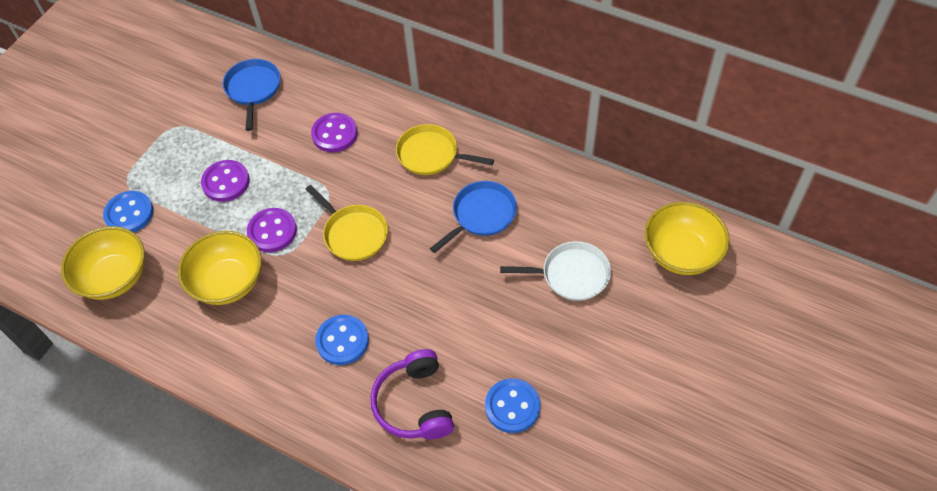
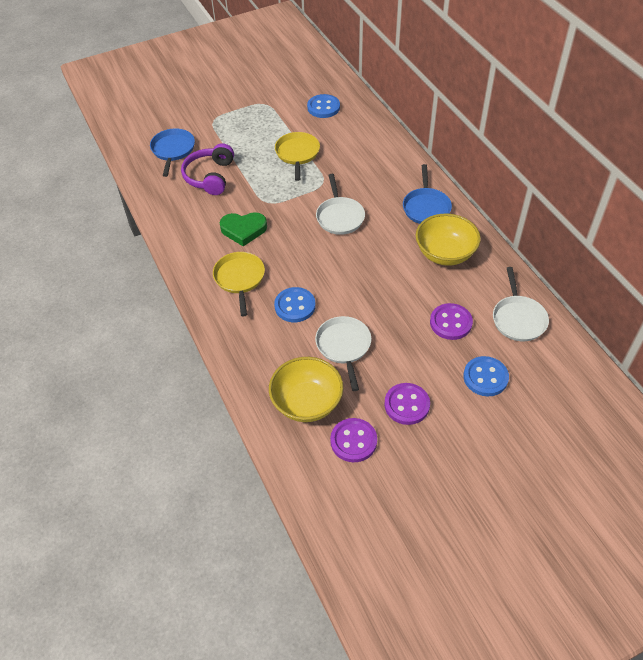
green heart: 0 -> 1
white pan: 1 -> 3
yellow bowl: 3 -> 2

